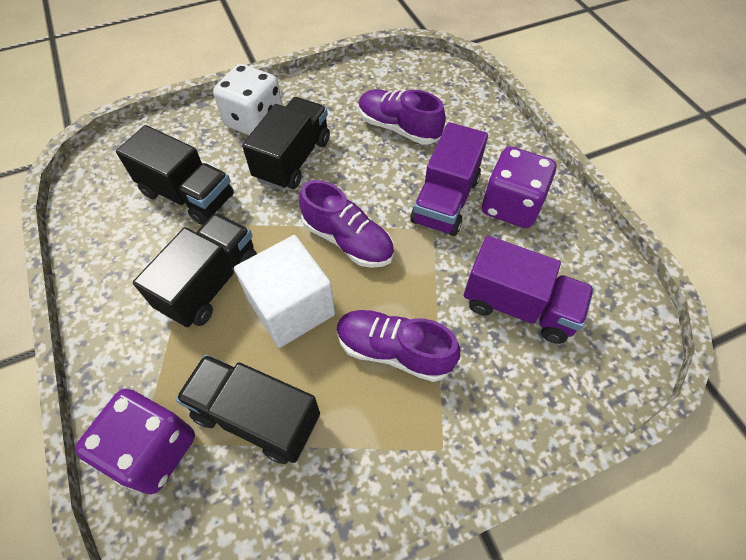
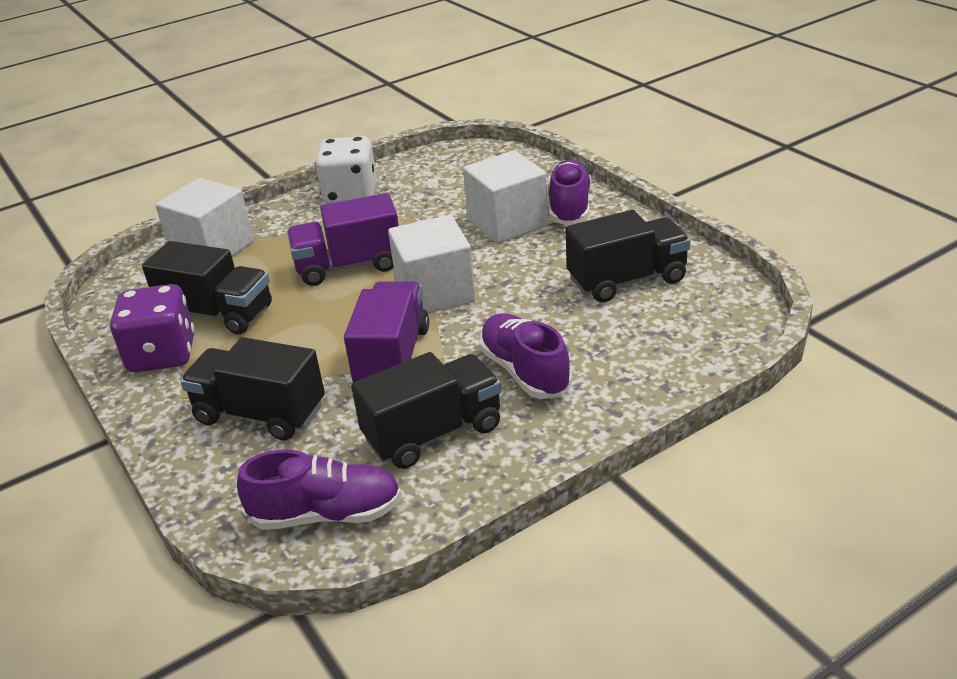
purple dice: 2 -> 1
white cube: 1 -> 3

